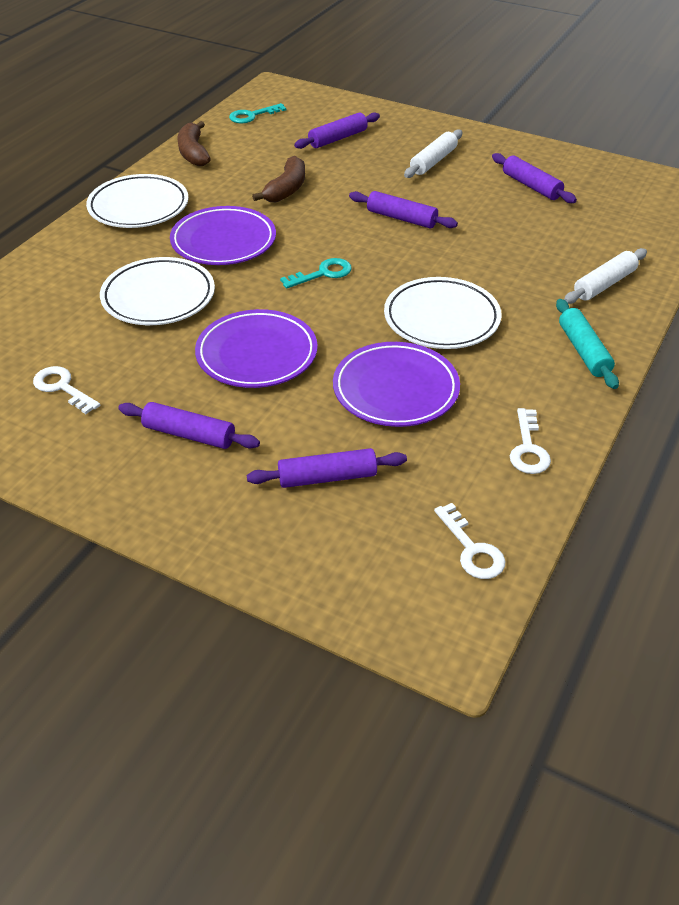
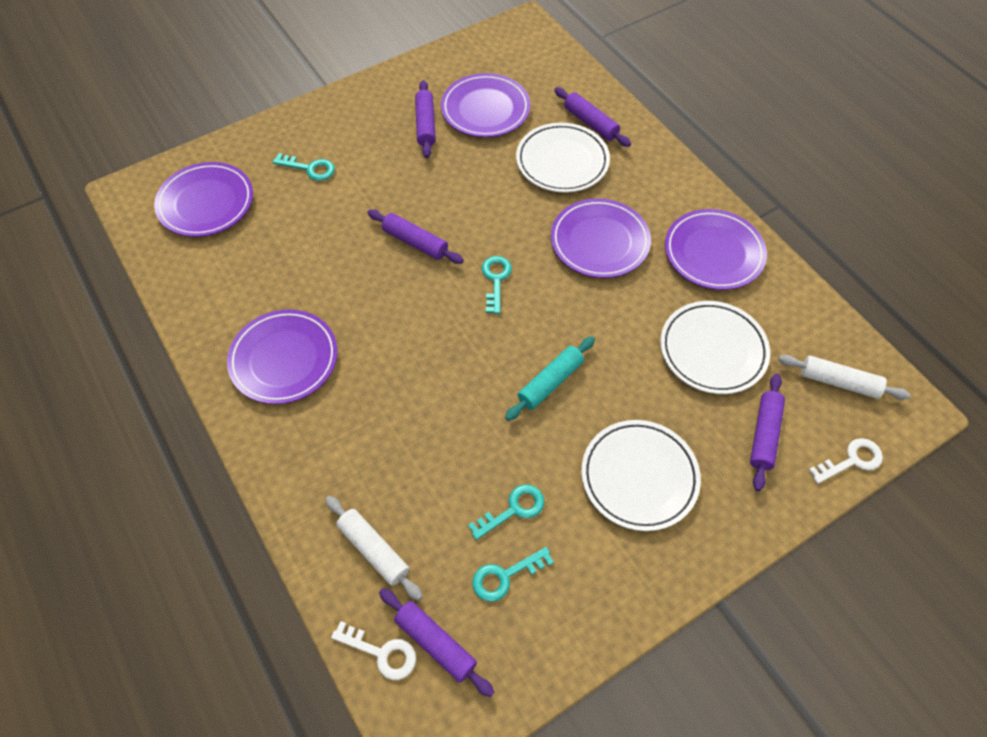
brown banana: 2 -> 0
purple plate: 3 -> 5
turquoise key: 2 -> 4
white key: 3 -> 2

